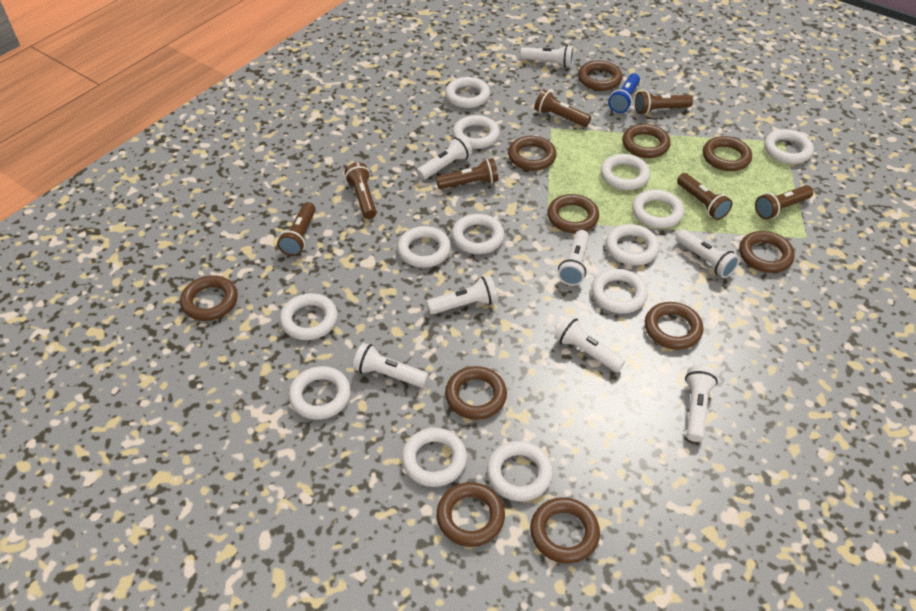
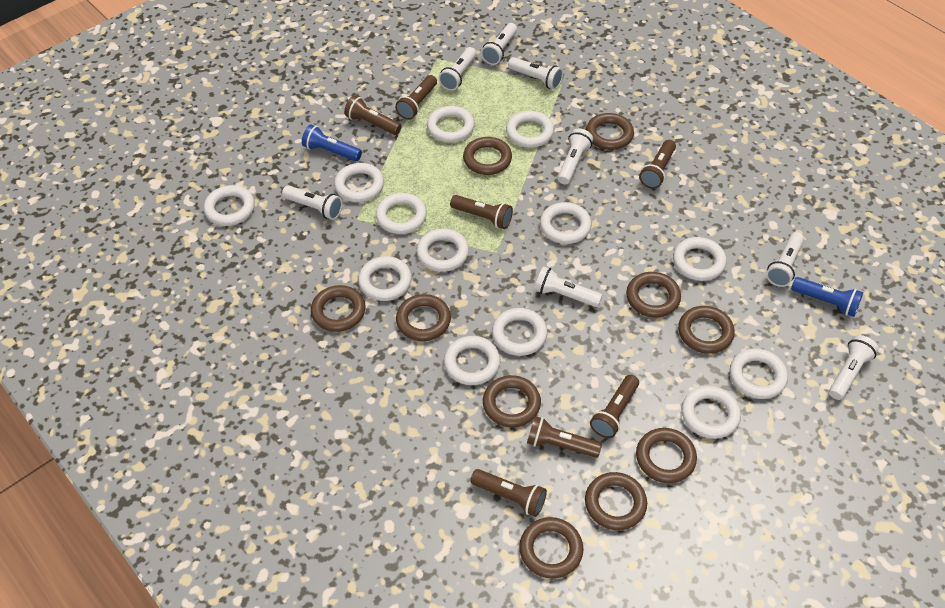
blue flashlight: 1 -> 2
brown ring: 11 -> 10

